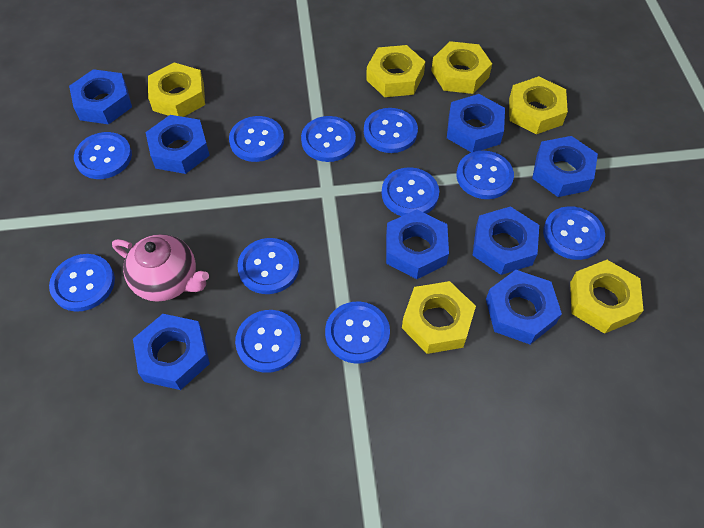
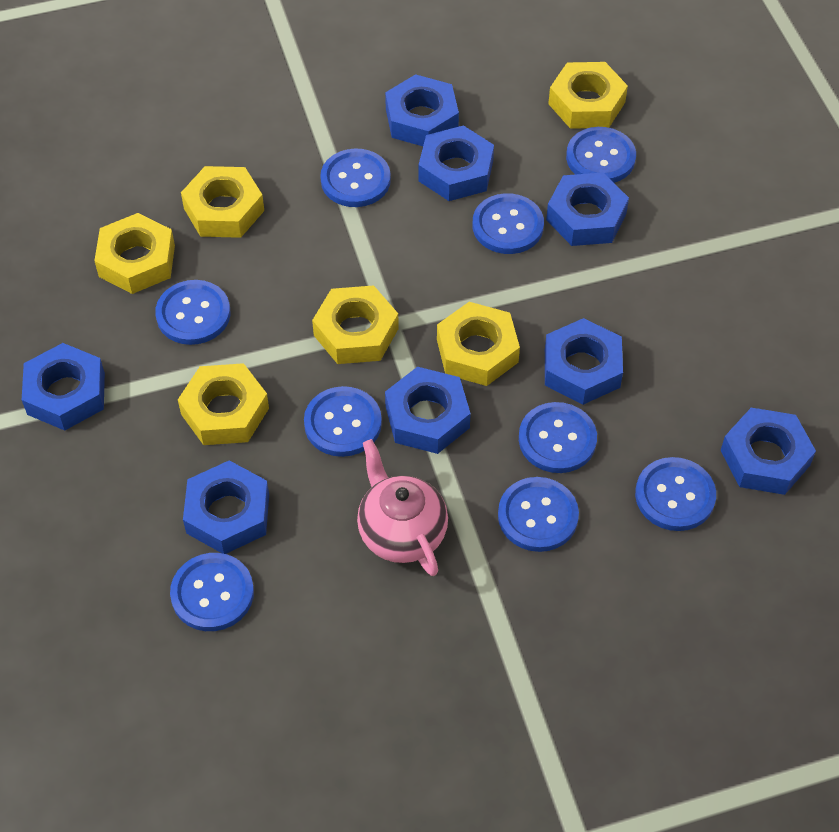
blue button: 11 -> 9

